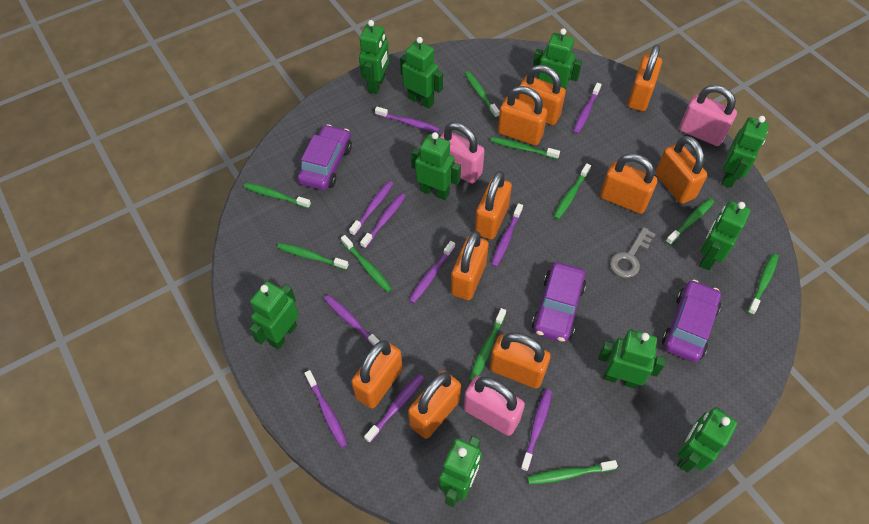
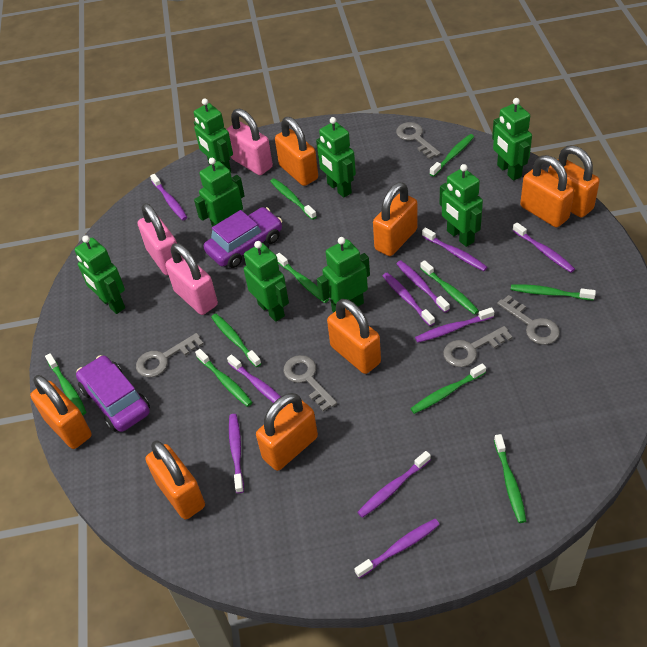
green robot: 10 -> 8
grey key: 1 -> 5
orange padlock: 10 -> 8
purple car: 3 -> 2

